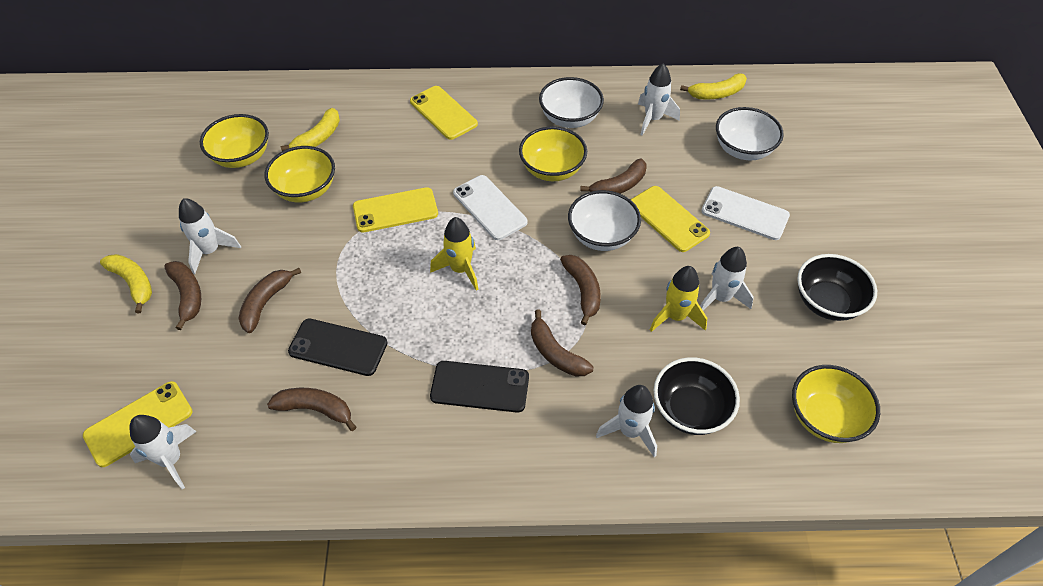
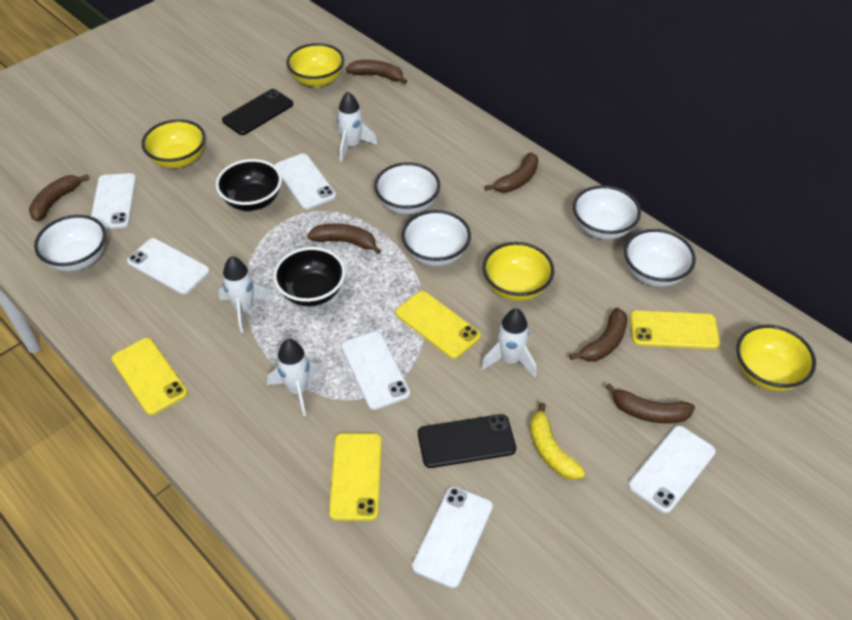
white bowl: 3 -> 5
white phone: 2 -> 6
white rocket: 5 -> 4
yellow banana: 3 -> 1
yellow rocket: 2 -> 0

